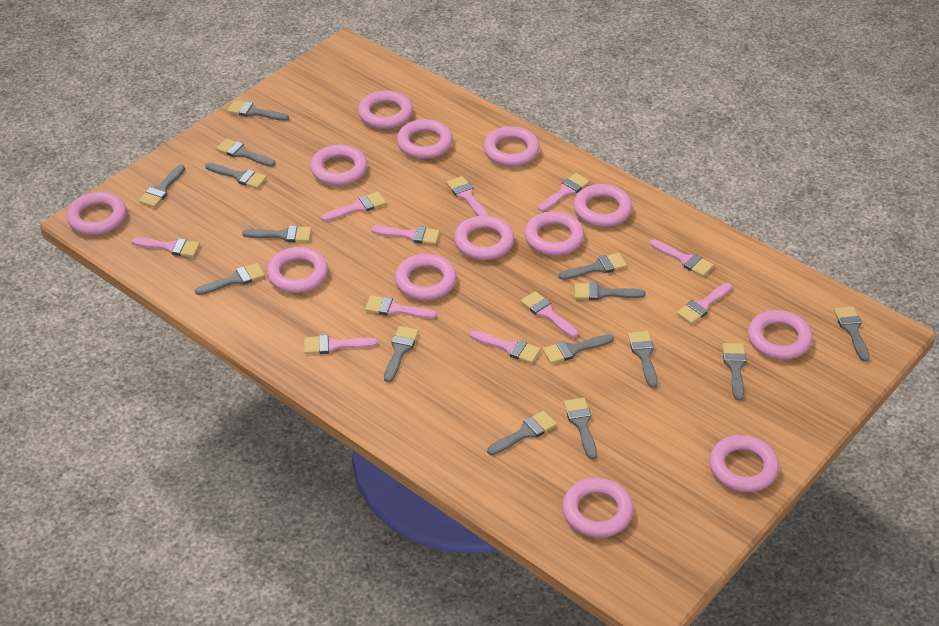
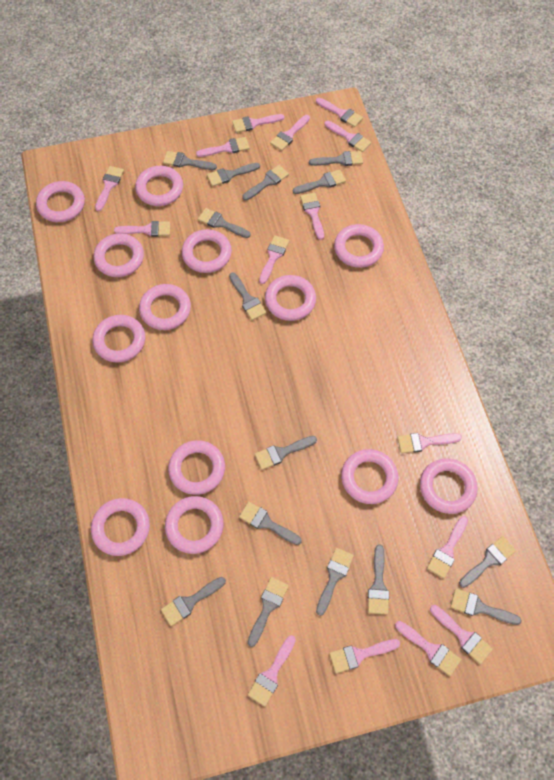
pink brush: 11 -> 15

